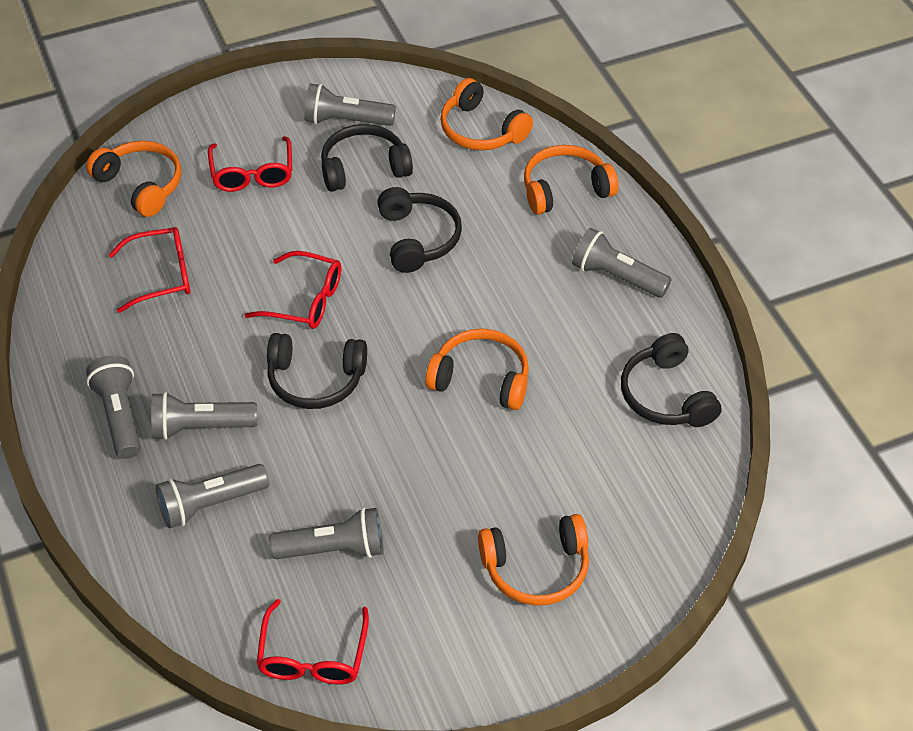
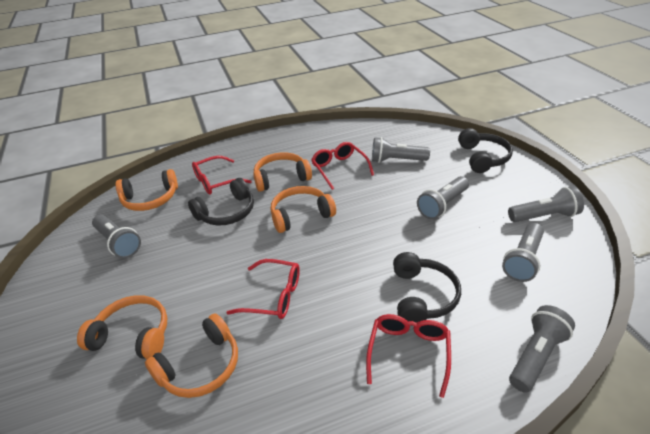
black headphones: 4 -> 3

